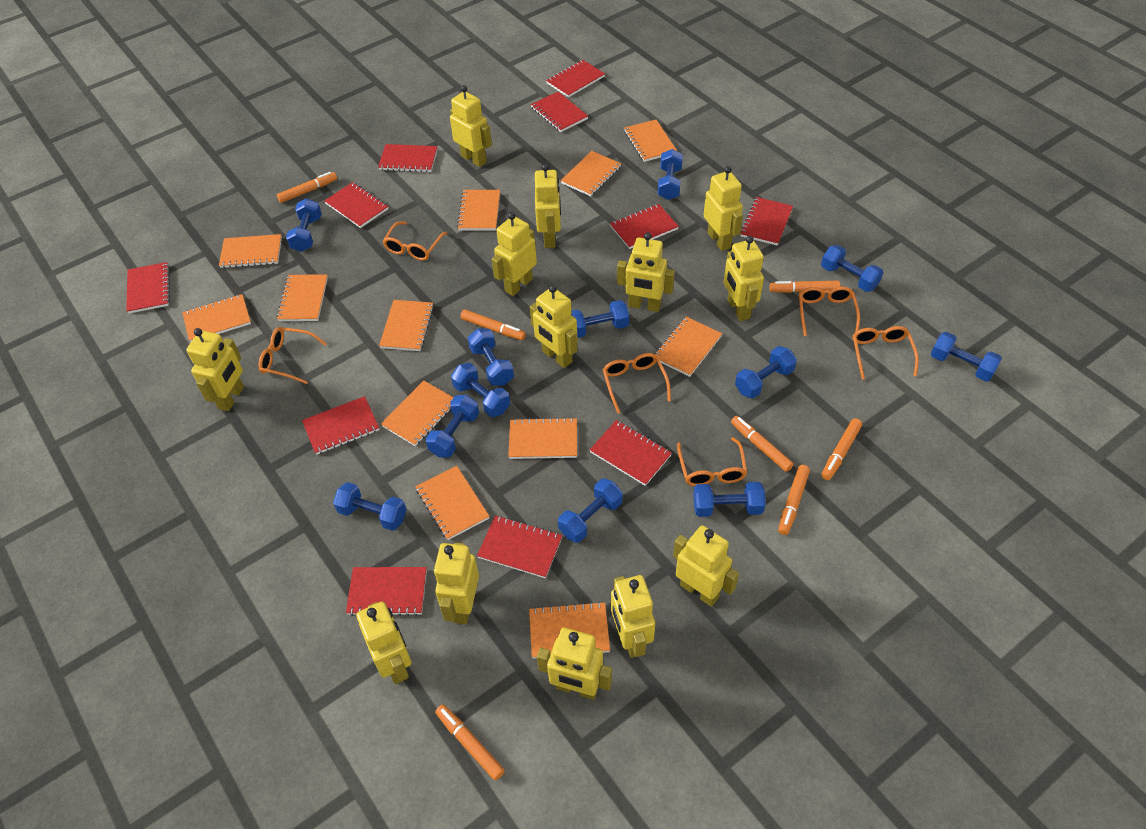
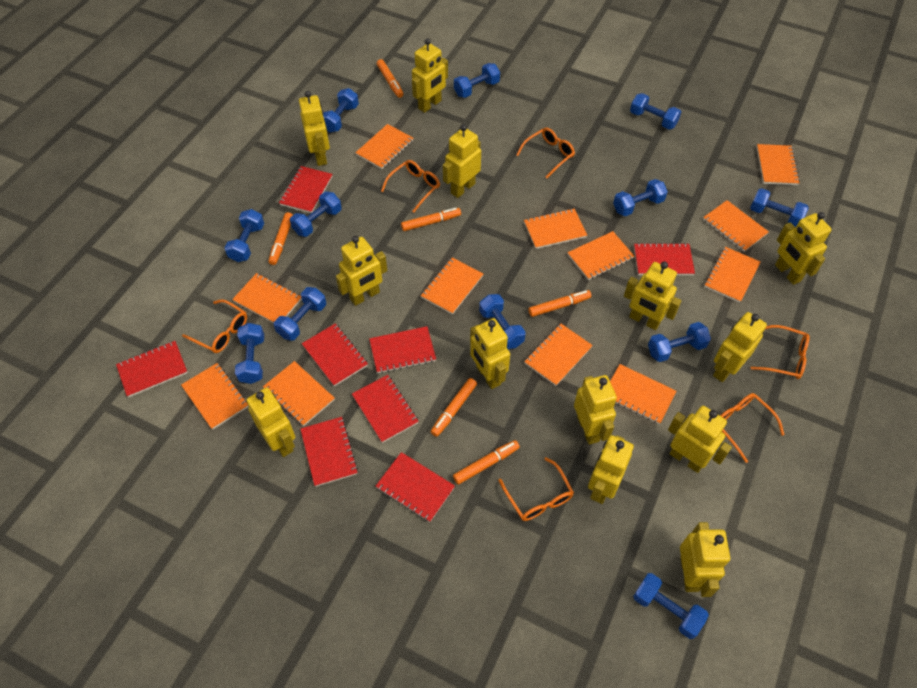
orange marker: 7 -> 6
red notebook: 11 -> 8

